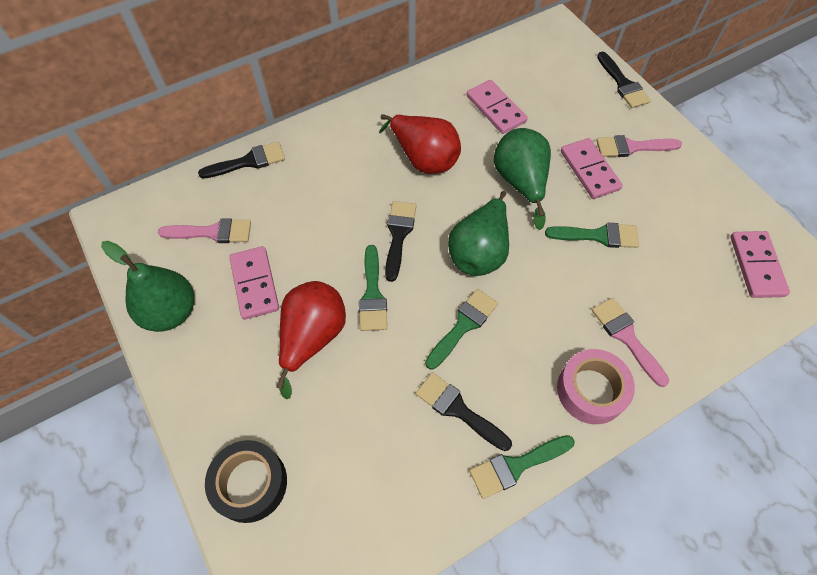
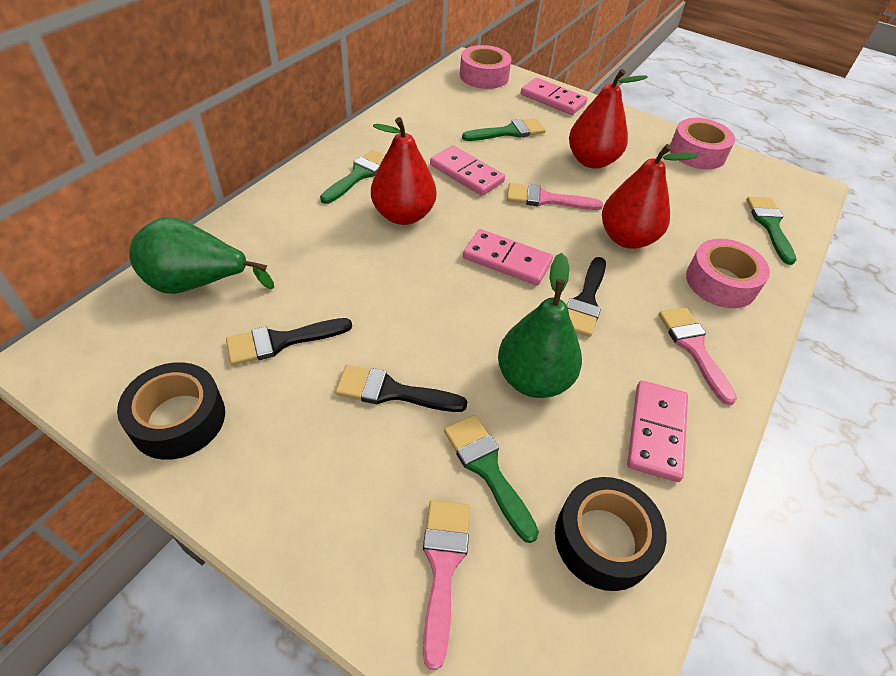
black brush: 4 -> 3
black tape: 1 -> 2
green pear: 3 -> 2
pink tape: 1 -> 3
red pear: 2 -> 3

